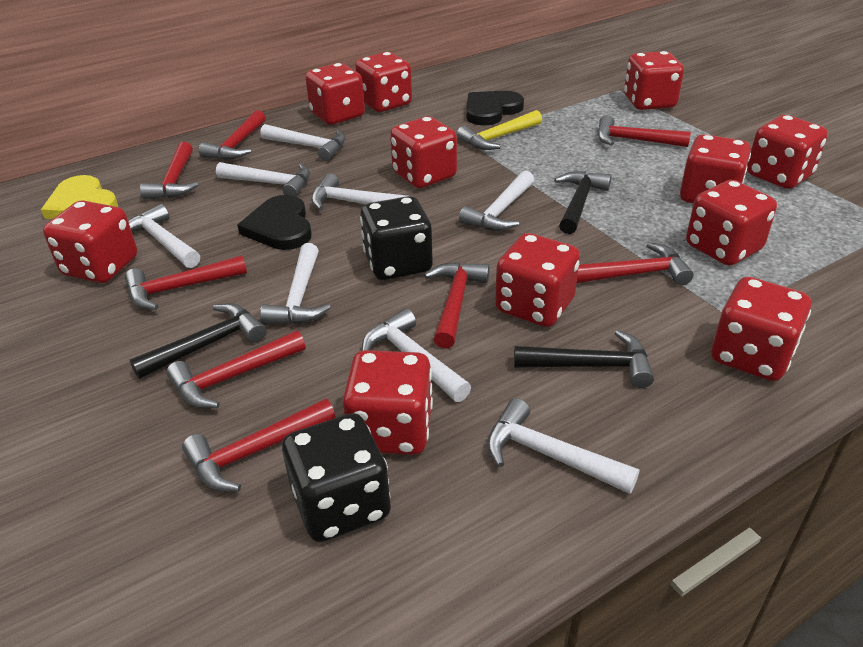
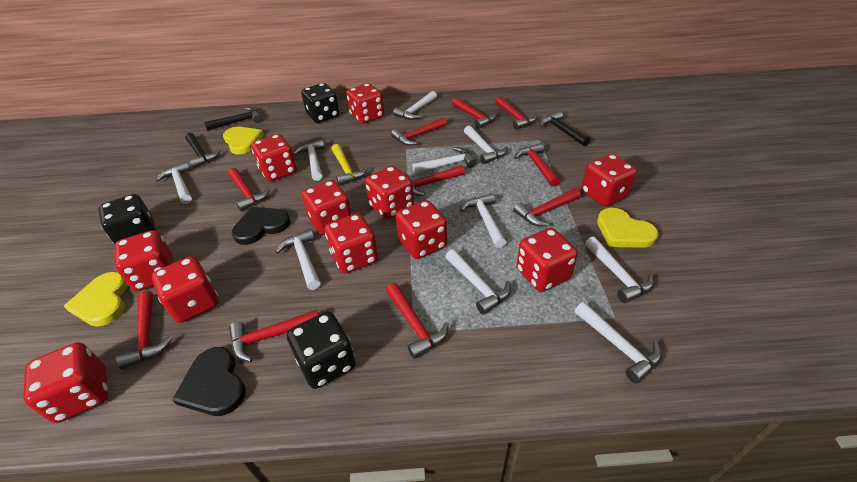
black dice: 2 -> 3
red hammer: 8 -> 10
white hammer: 8 -> 10
yellow heart: 1 -> 3

